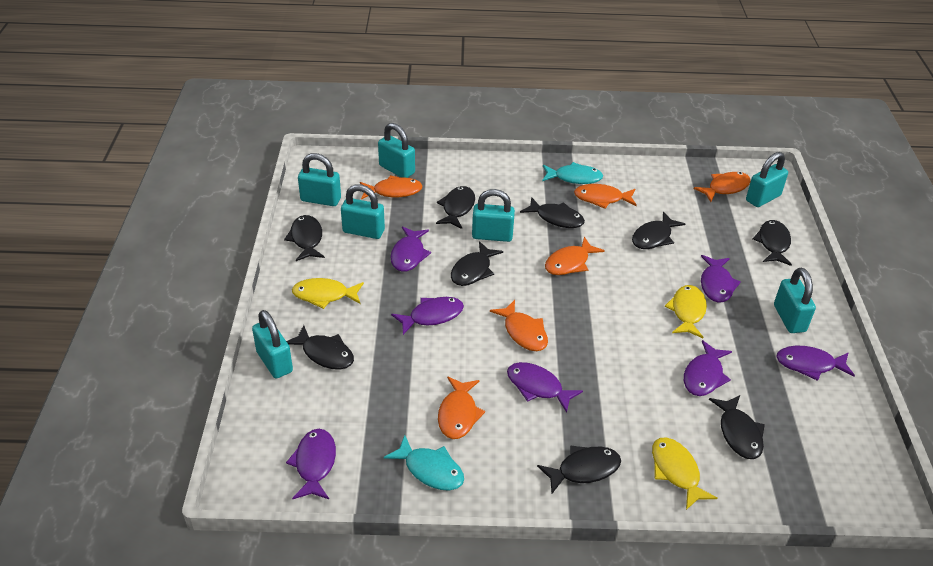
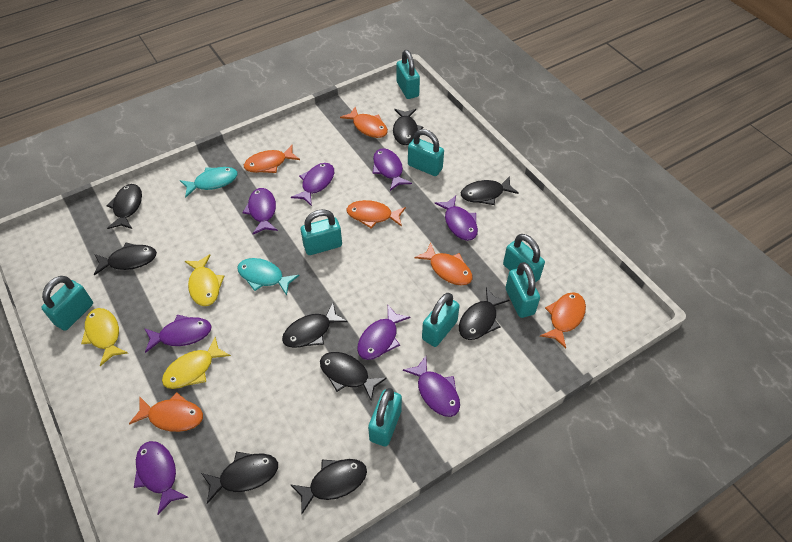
purple fish: 7 -> 8
turquoise padlock: 7 -> 8

